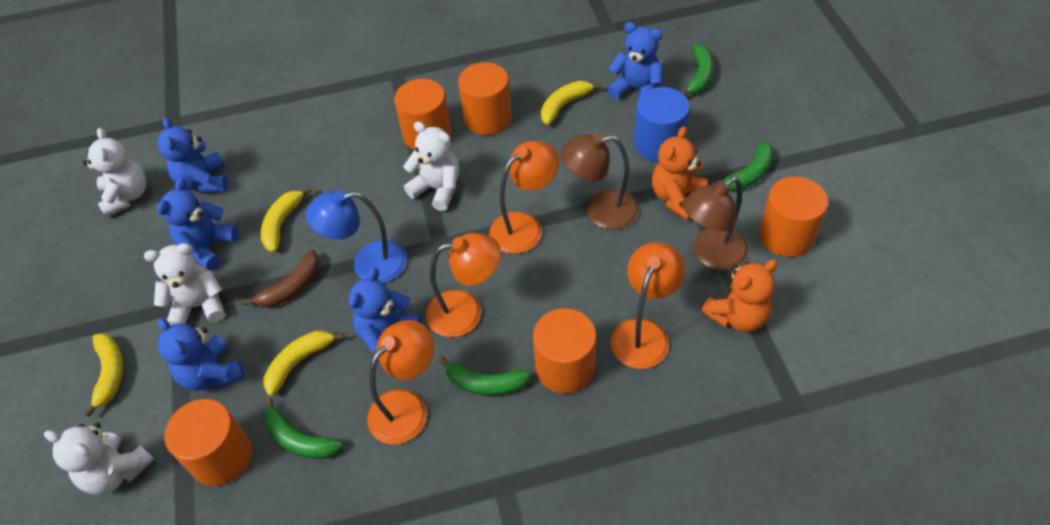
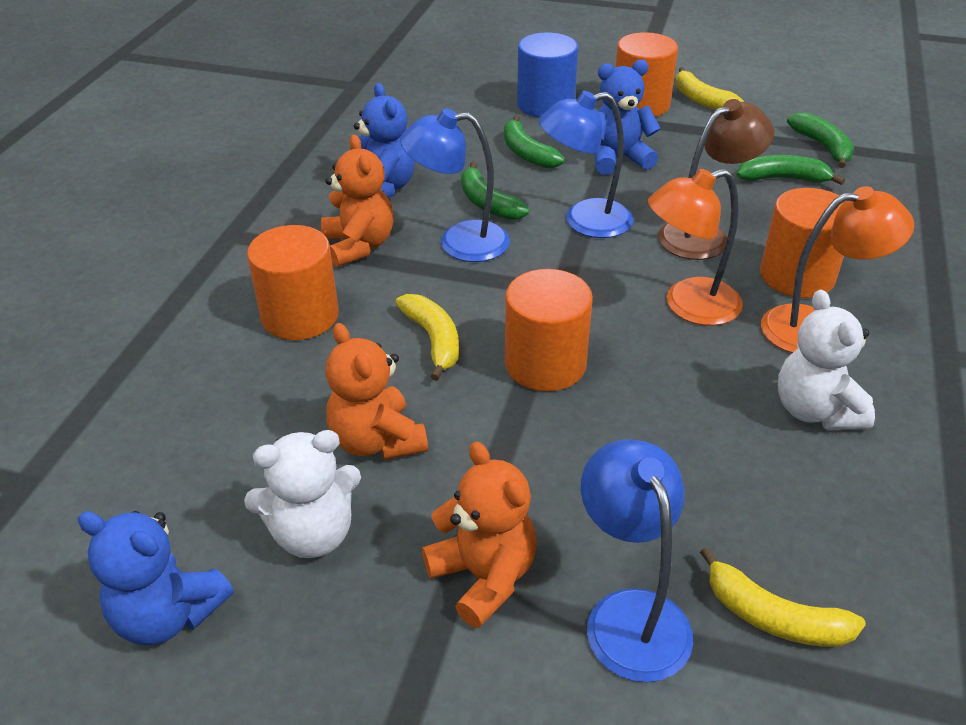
blue lamp: 1 -> 3
blue teddy bear: 5 -> 3
brown banana: 1 -> 0
brown lamp: 2 -> 1
orange cylinder: 5 -> 4
orange lamp: 4 -> 2
orange teddy bear: 2 -> 3
white teddy bear: 4 -> 2
yellow banana: 4 -> 3

